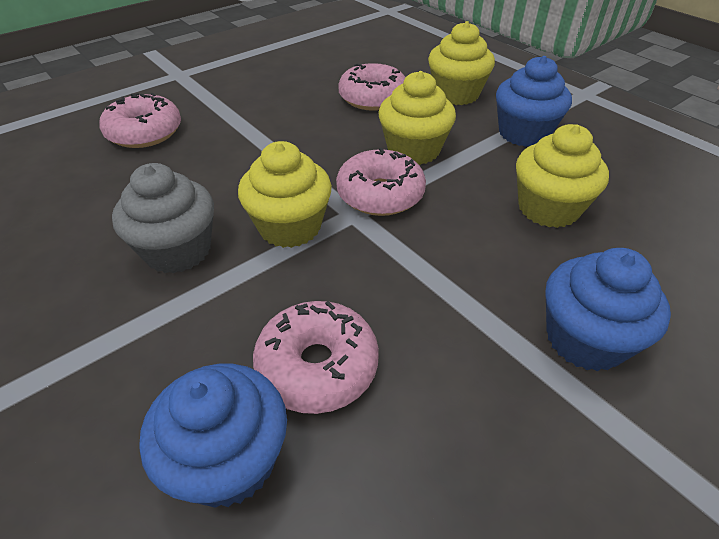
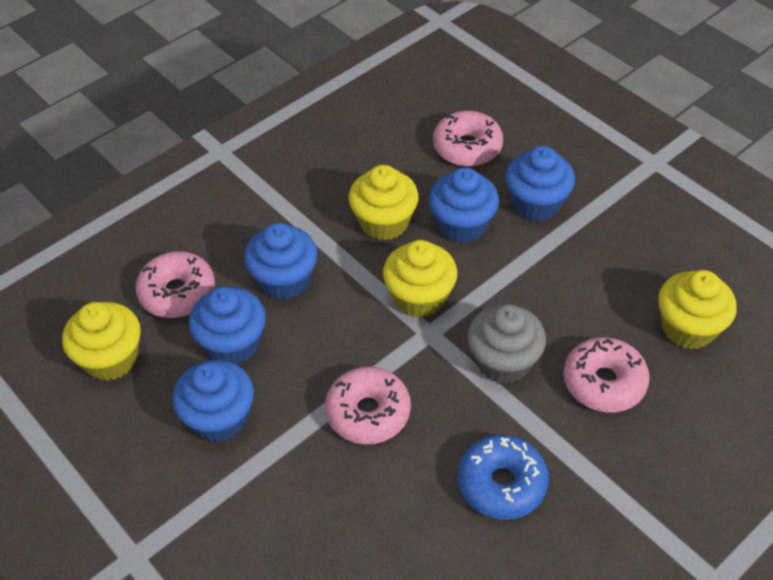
blue cupcake: 3 -> 5
blue donut: 0 -> 1

